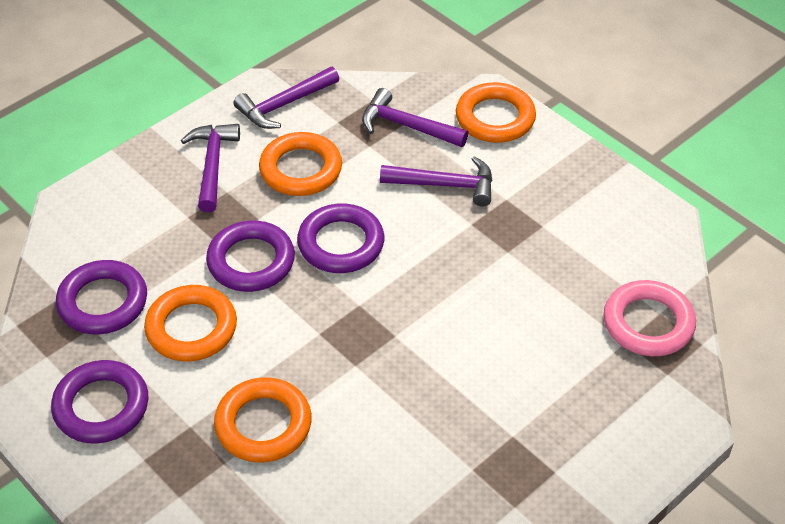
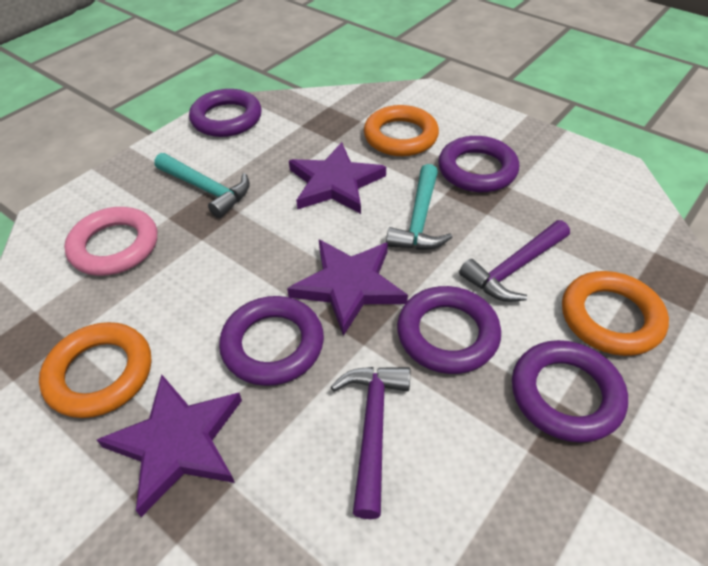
orange ring: 4 -> 3
purple hammer: 4 -> 2
purple ring: 4 -> 5
purple star: 0 -> 3
turquoise hammer: 0 -> 2

